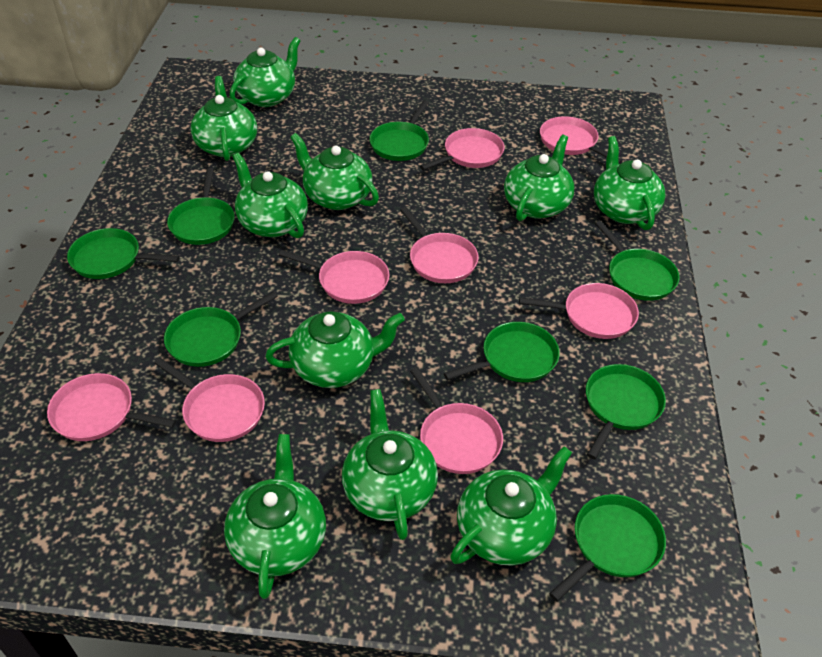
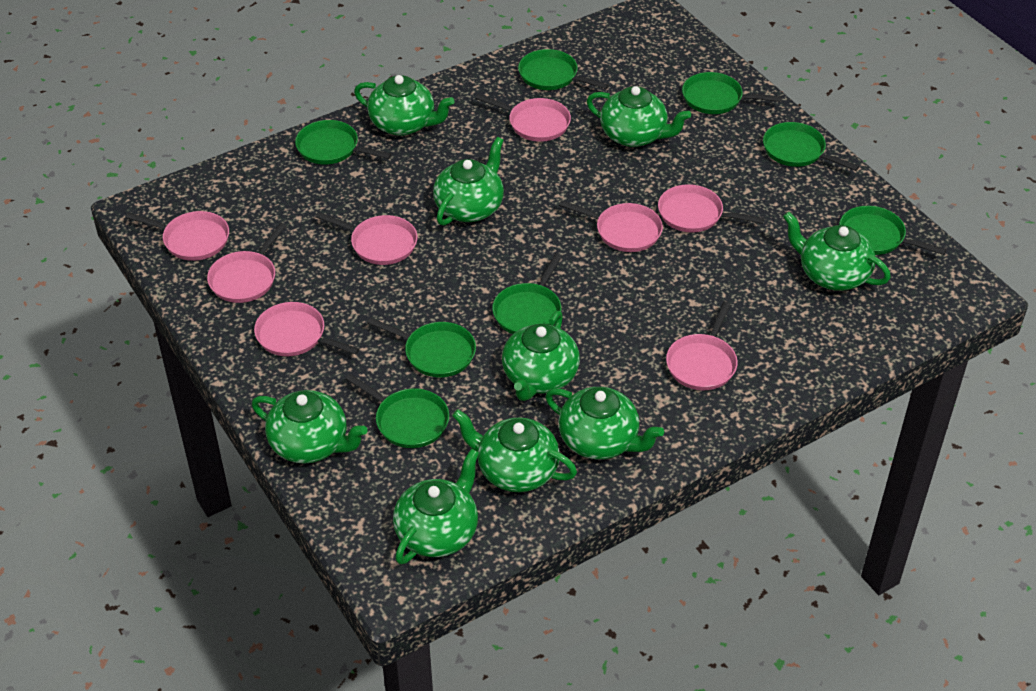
green teapot: 10 -> 9

